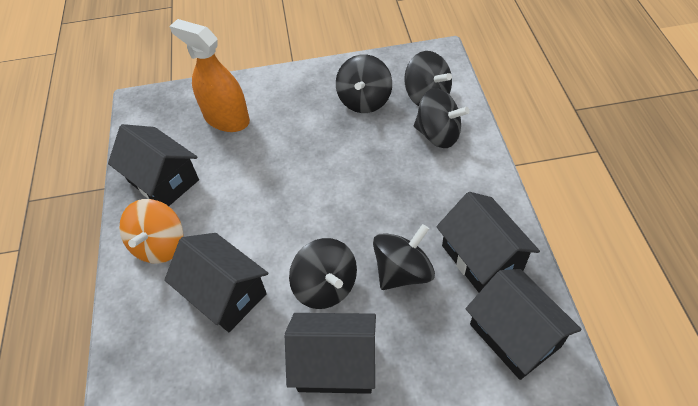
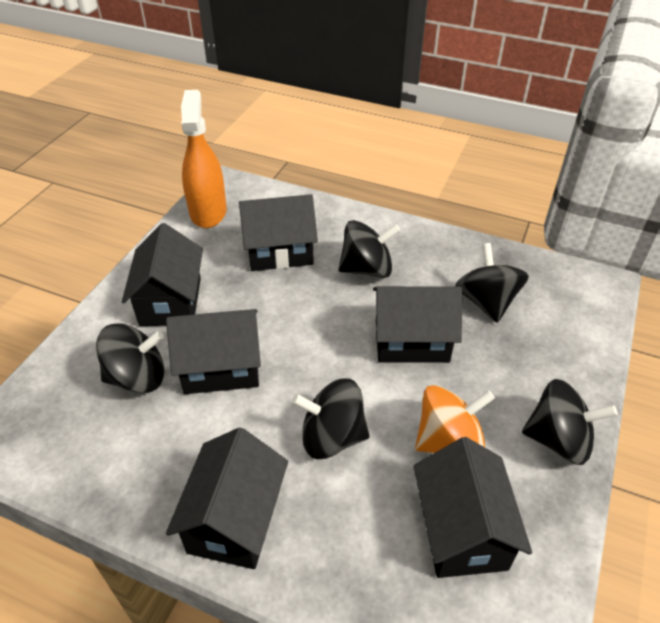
black house: 5 -> 6

